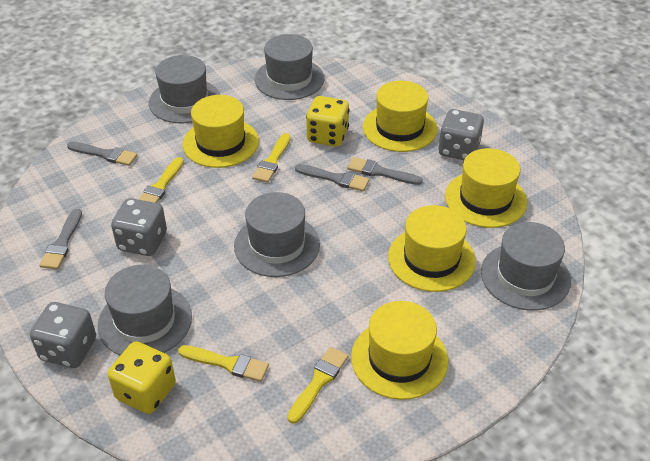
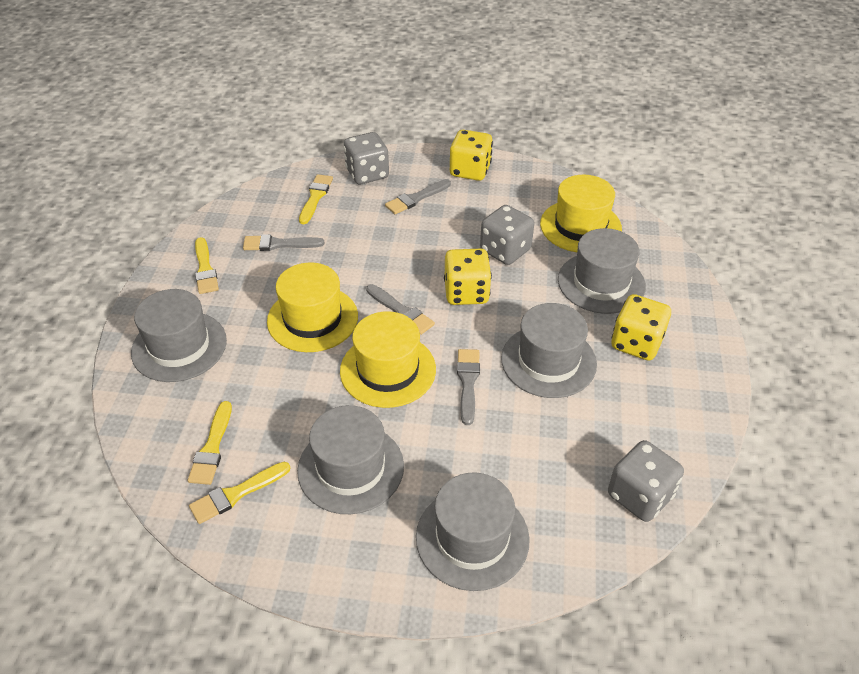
yellow dice: 2 -> 3
yellow hat: 5 -> 3

